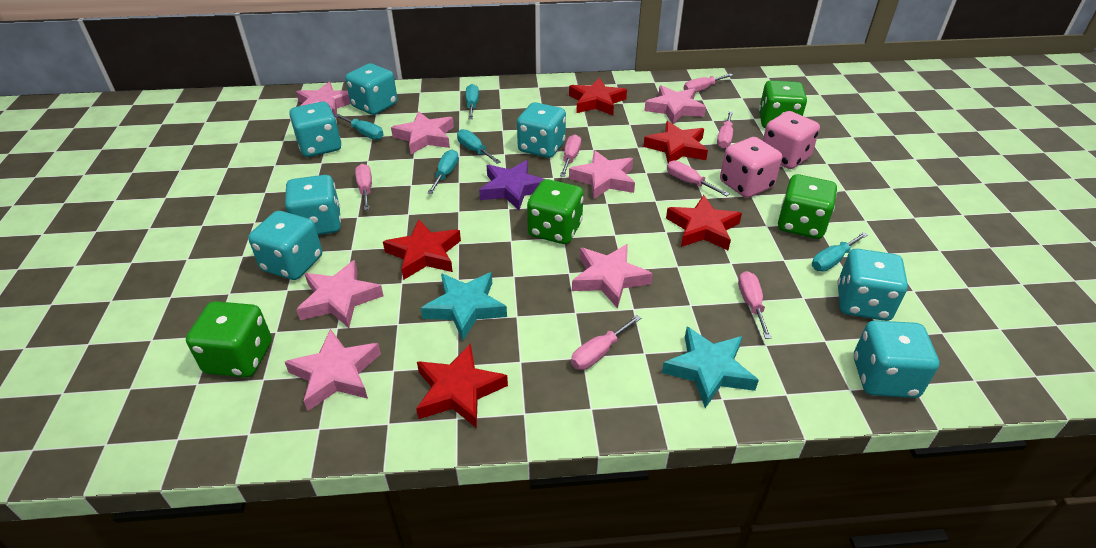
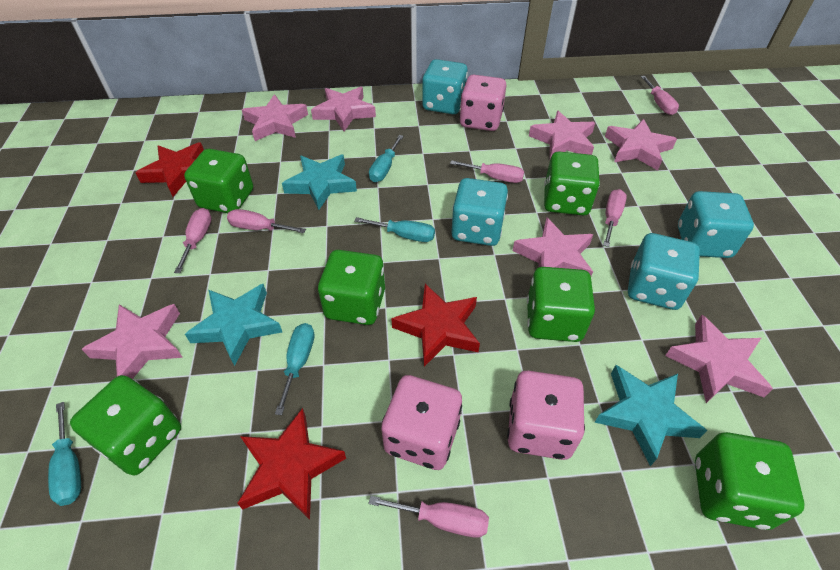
green dice: 4 -> 6
pink dice: 2 -> 3
pink screwdriver: 7 -> 6
purple star: 1 -> 0
red star: 5 -> 3
turquoise dice: 7 -> 4
turquoise screwdriver: 5 -> 4
turquoise star: 2 -> 3

